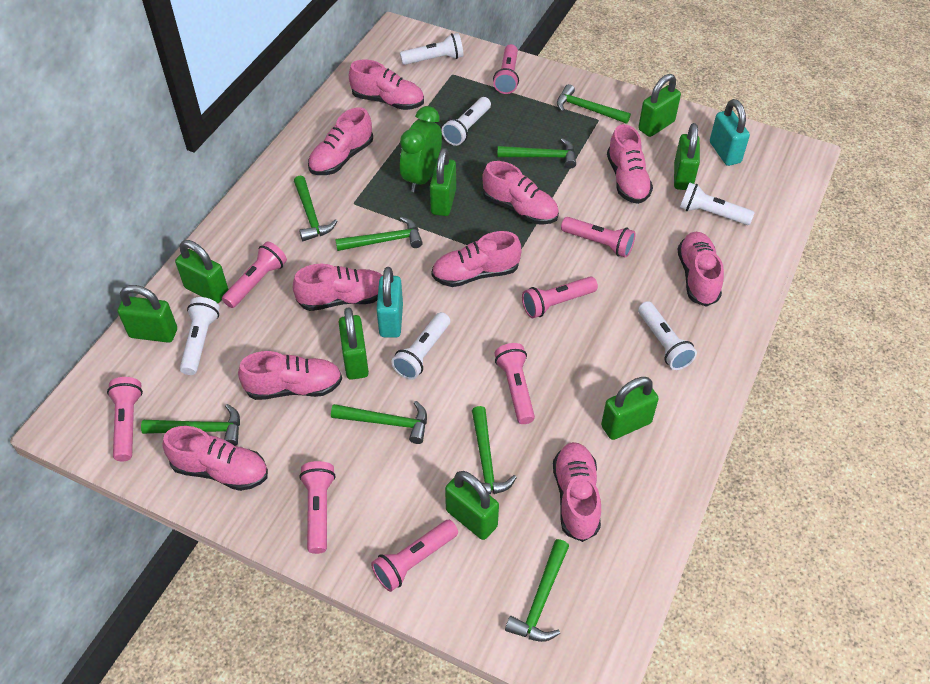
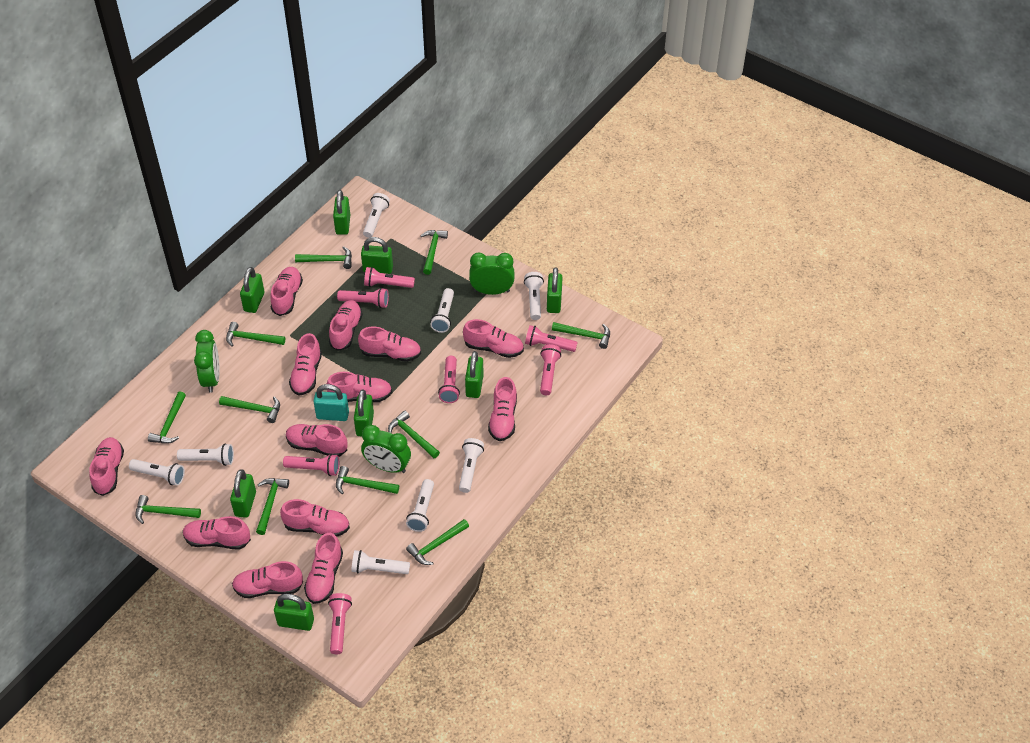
green clock: 1 -> 3
green hammer: 8 -> 11
pink flashlight: 8 -> 7
pink shoe: 10 -> 13
turquoise padlock: 2 -> 1
white flashlight: 6 -> 8

